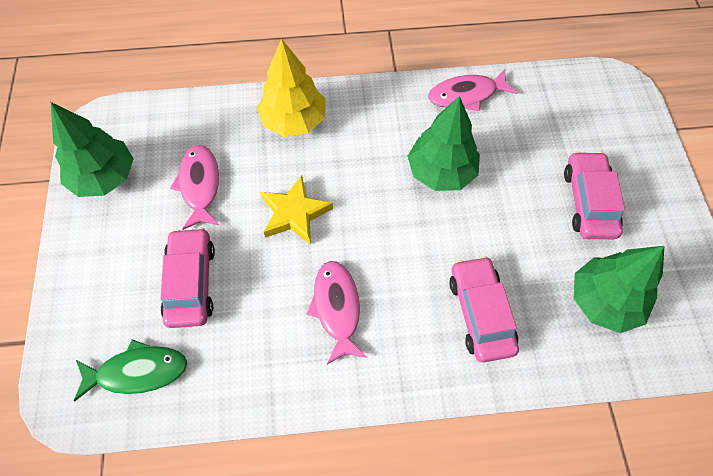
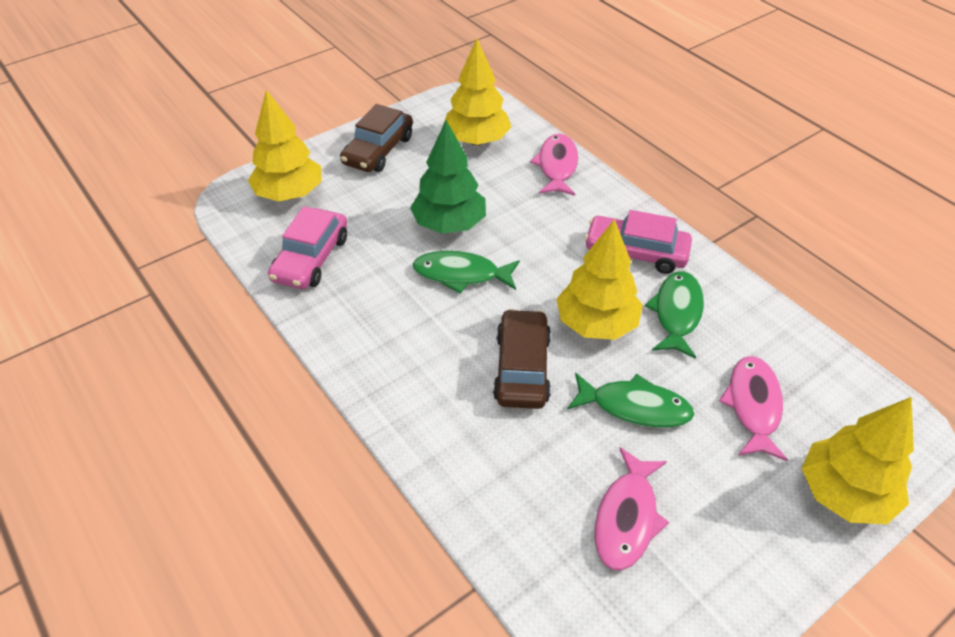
brown car: 0 -> 2
green fish: 1 -> 3
green tree: 3 -> 1
pink car: 3 -> 2
yellow star: 1 -> 0
yellow tree: 1 -> 4

